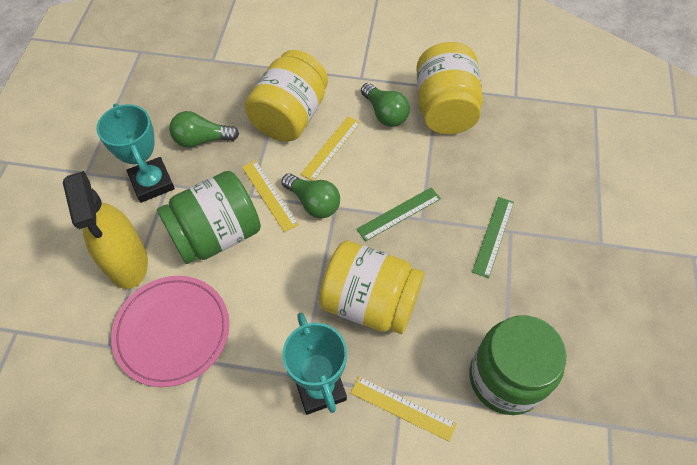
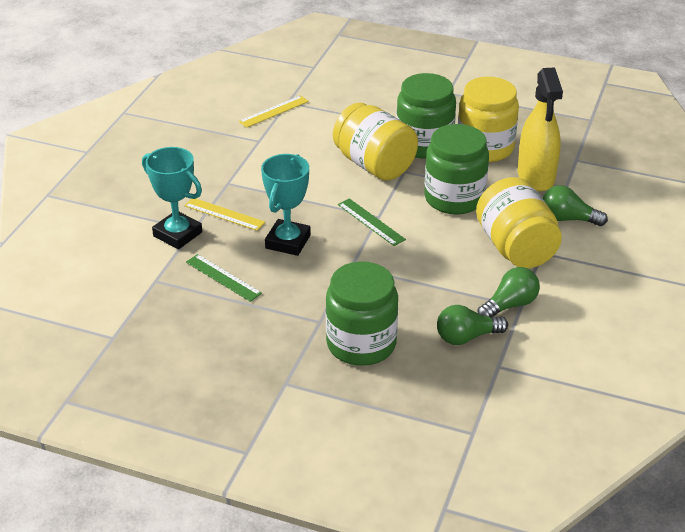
green jar: 2 -> 3
pink plate: 1 -> 0
yellow ruler: 3 -> 2

